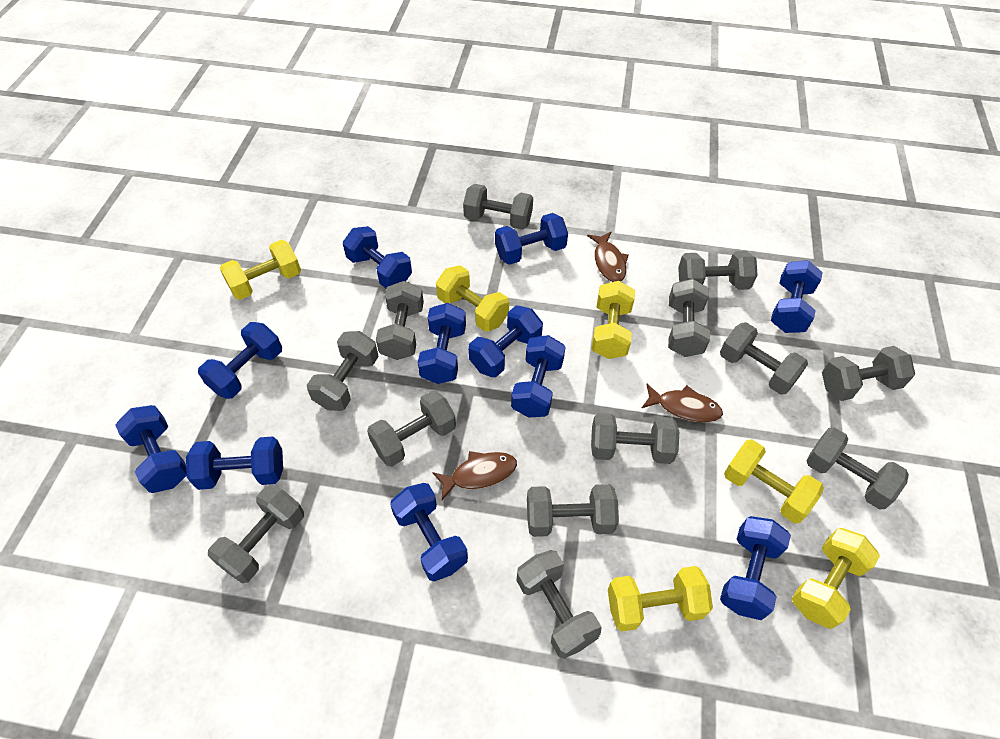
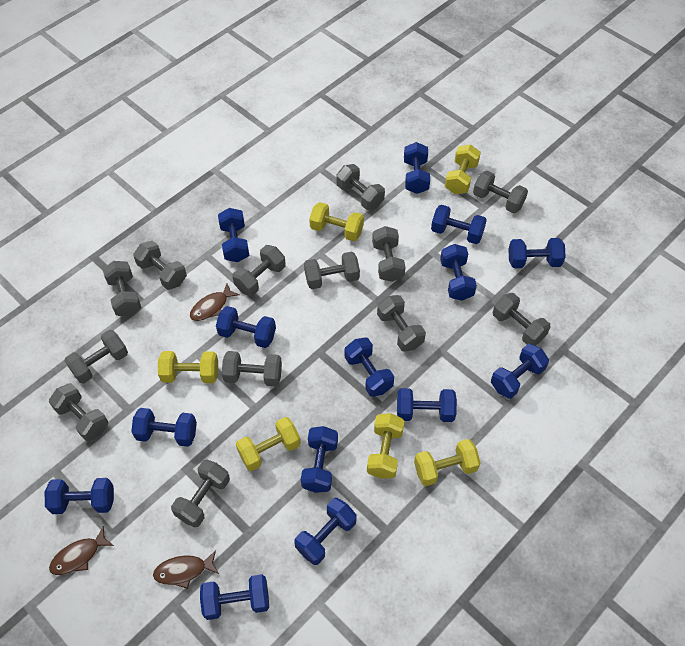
blue dumbbell: 11 -> 14

